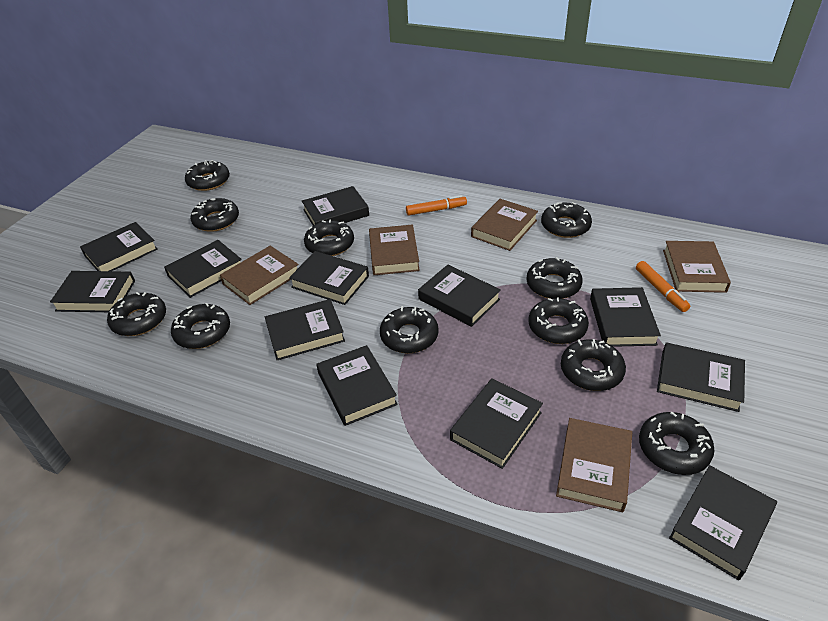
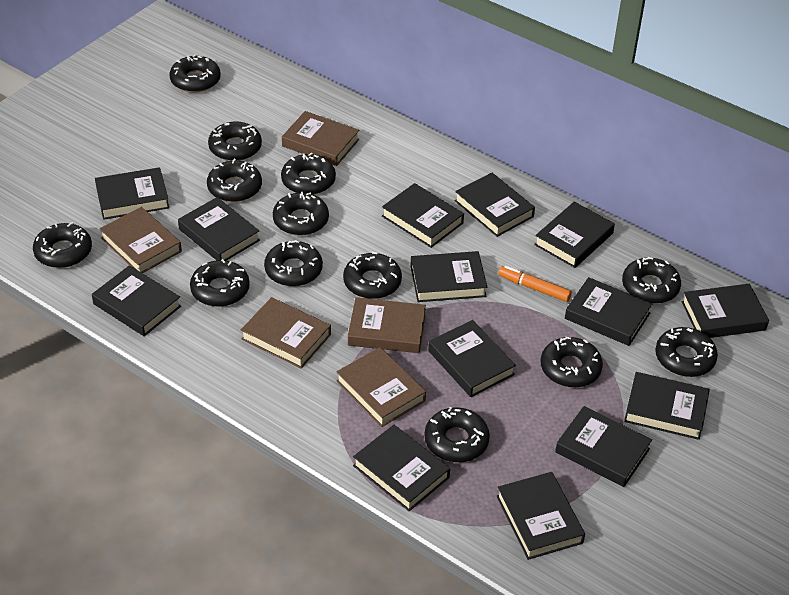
black book: 12 -> 14
black donut: 11 -> 13
orange marker: 2 -> 1

